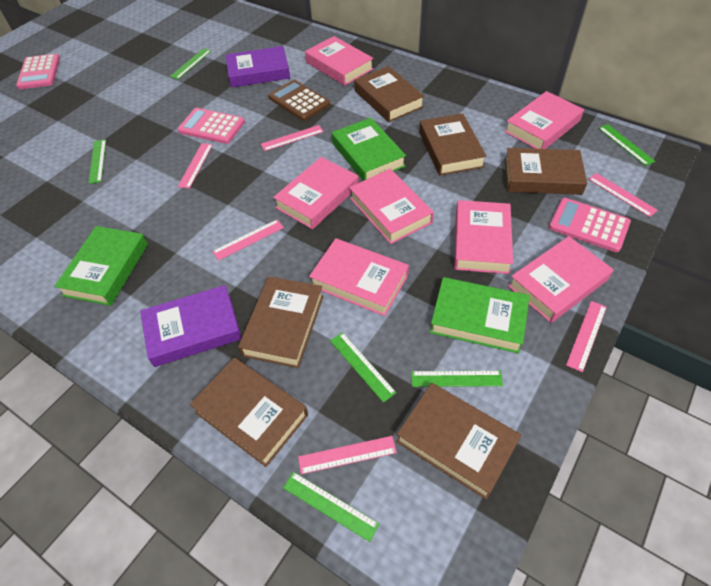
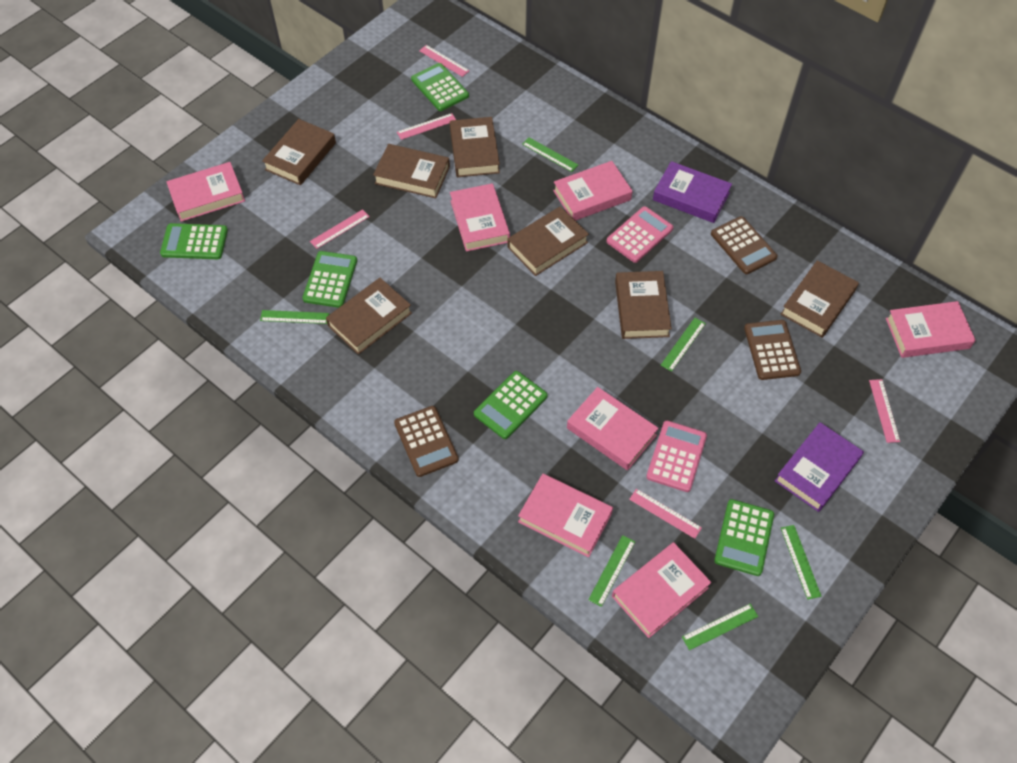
brown book: 6 -> 7
brown calculator: 1 -> 3
green book: 3 -> 0
green calculator: 0 -> 5
pink calculator: 3 -> 2
pink ruler: 6 -> 5

